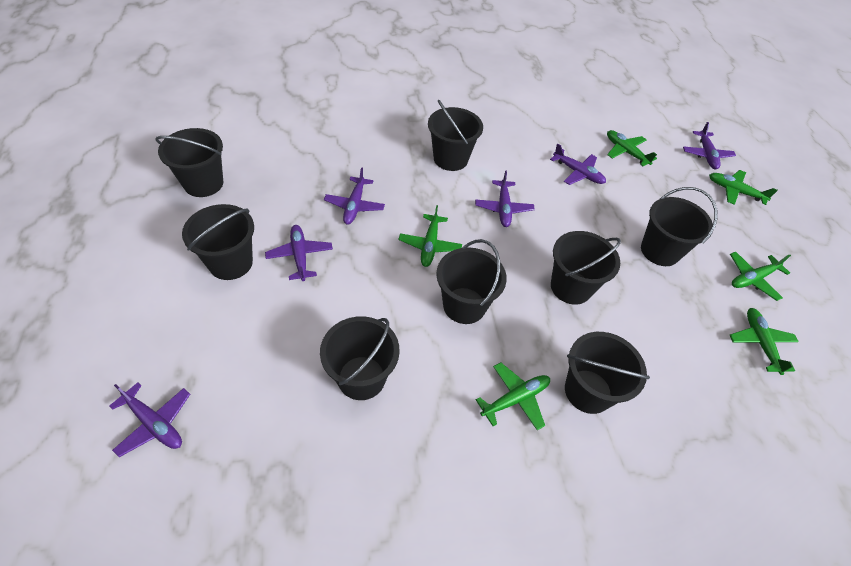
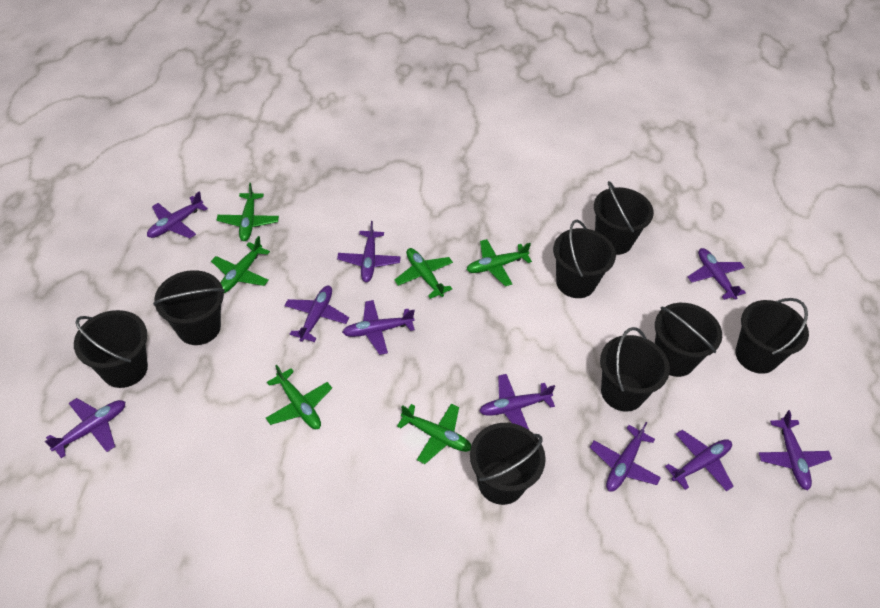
purple plane: 6 -> 10

